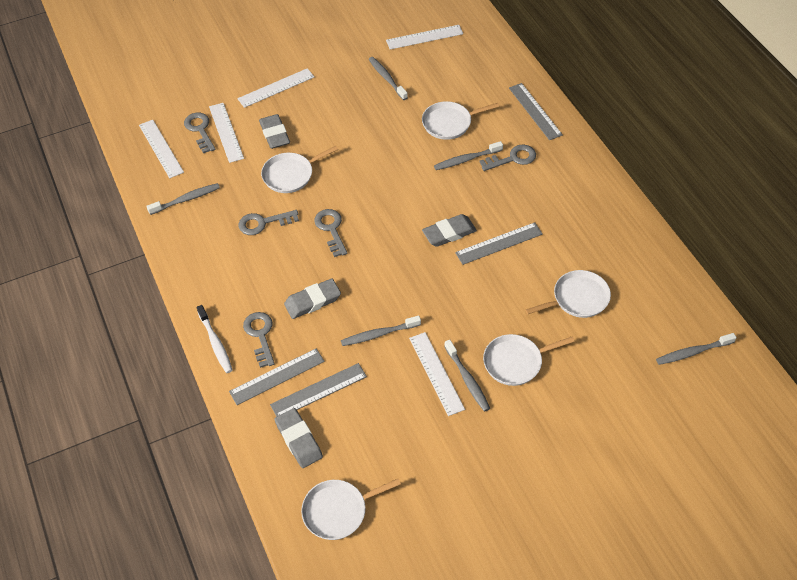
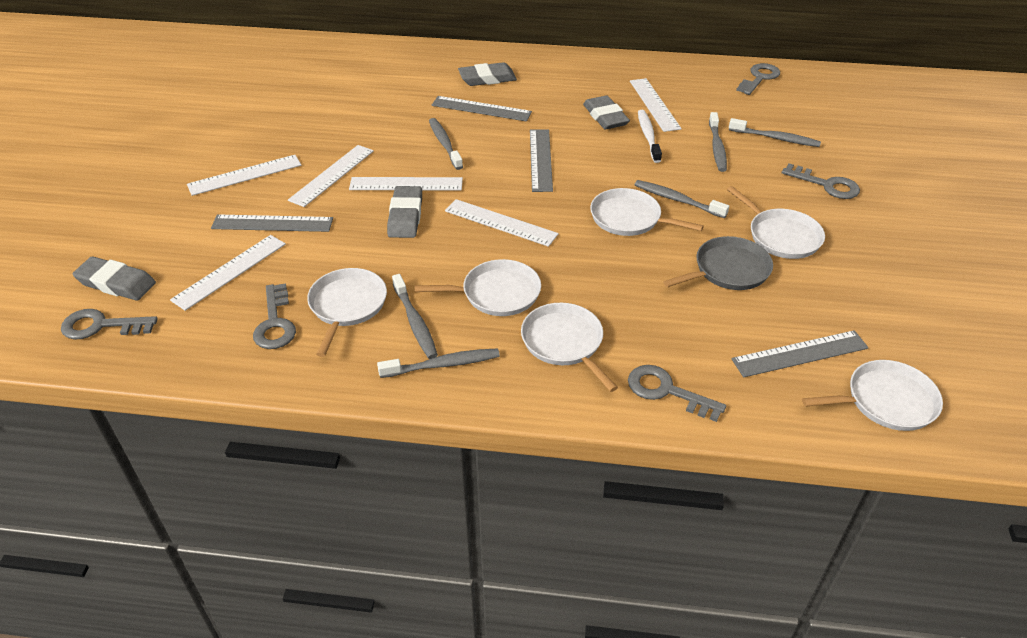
grey pan: 0 -> 1
white pan: 5 -> 6
white ruler: 5 -> 6

